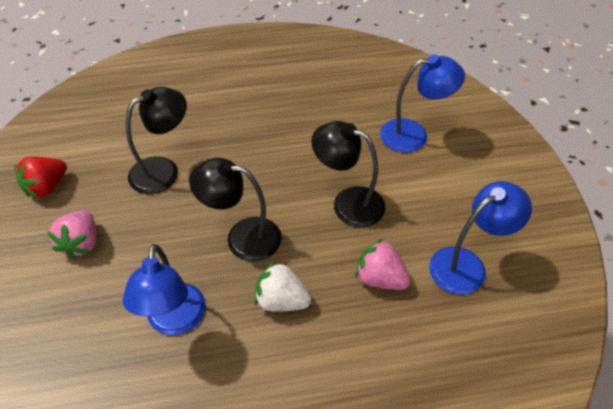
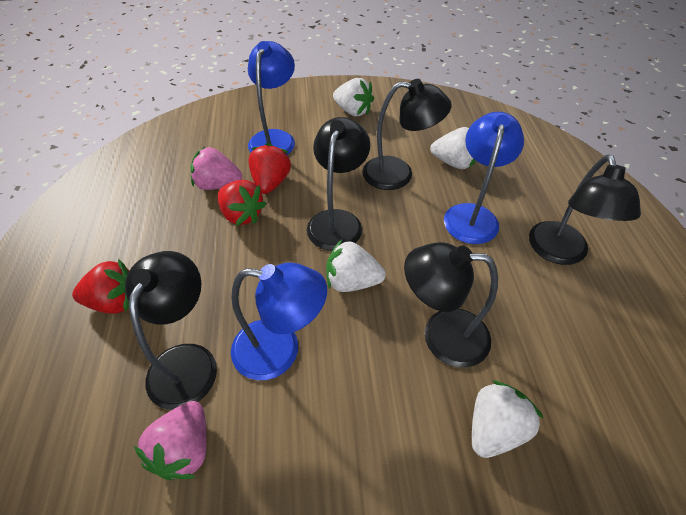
black lamp: 3 -> 5
red strawberry: 1 -> 3
white strawberry: 1 -> 4

